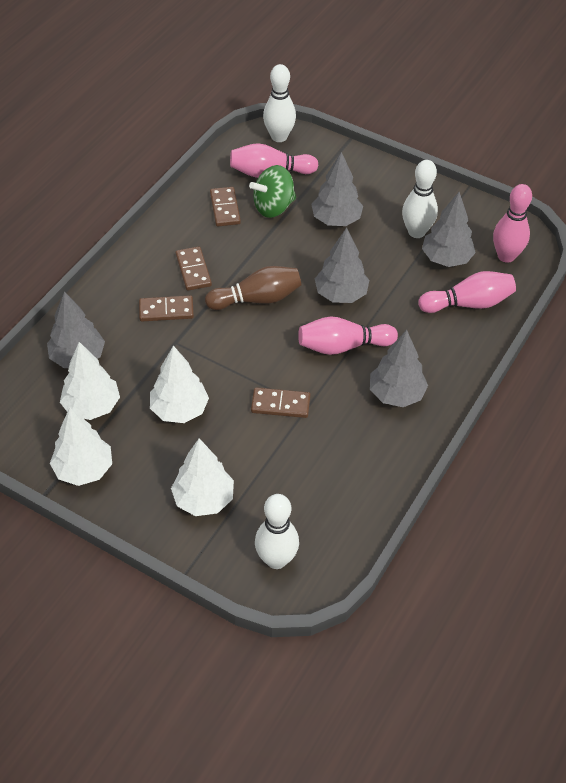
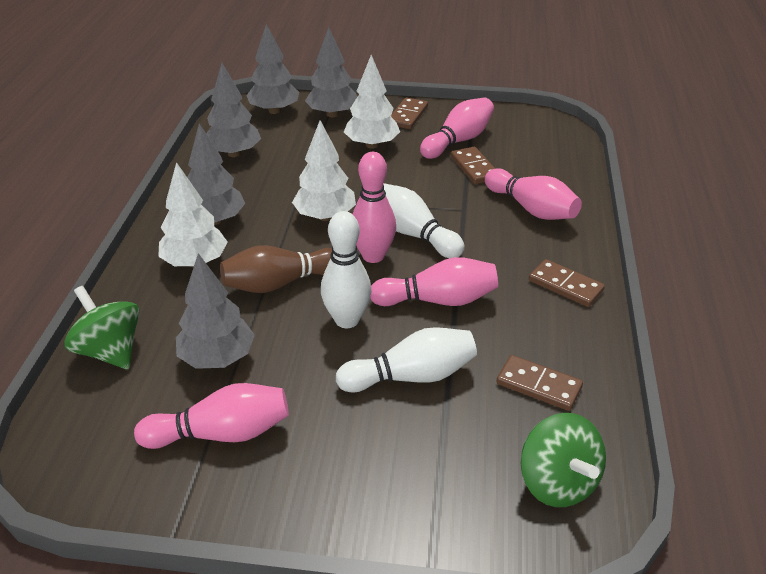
green spinning top: 1 -> 2
pink bowling pin: 4 -> 5
white tree: 4 -> 3

